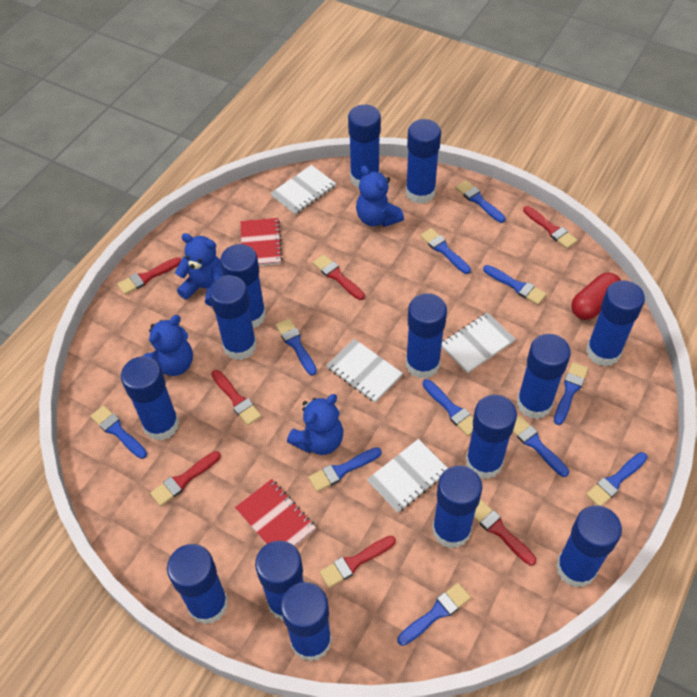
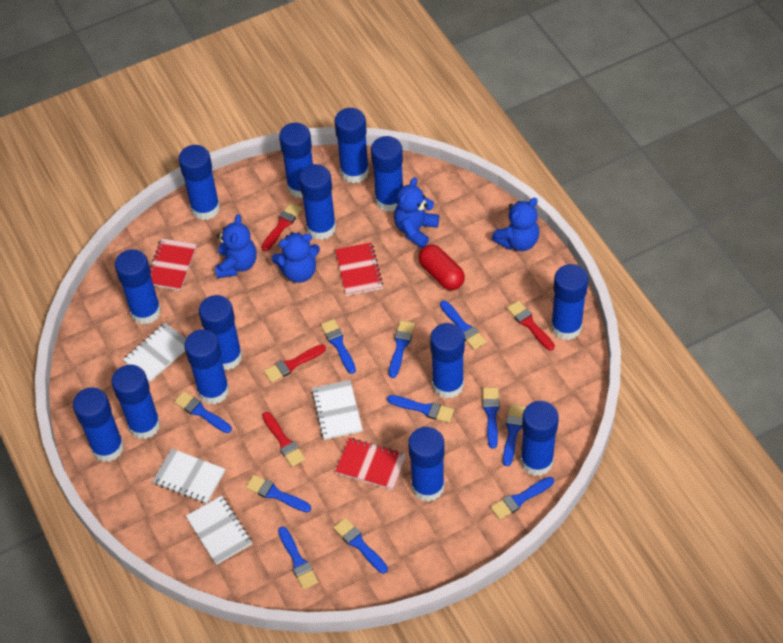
red brush: 7 -> 4
red notebook: 2 -> 3

